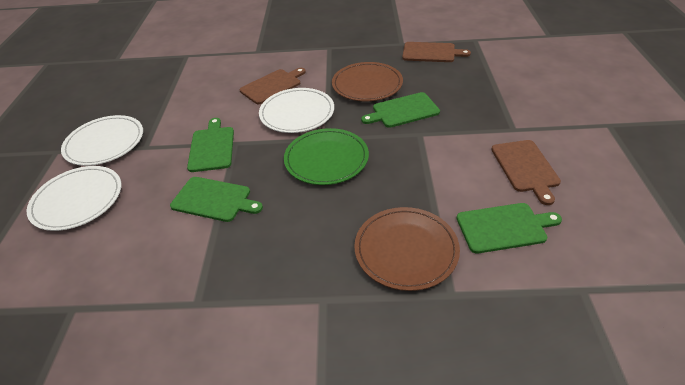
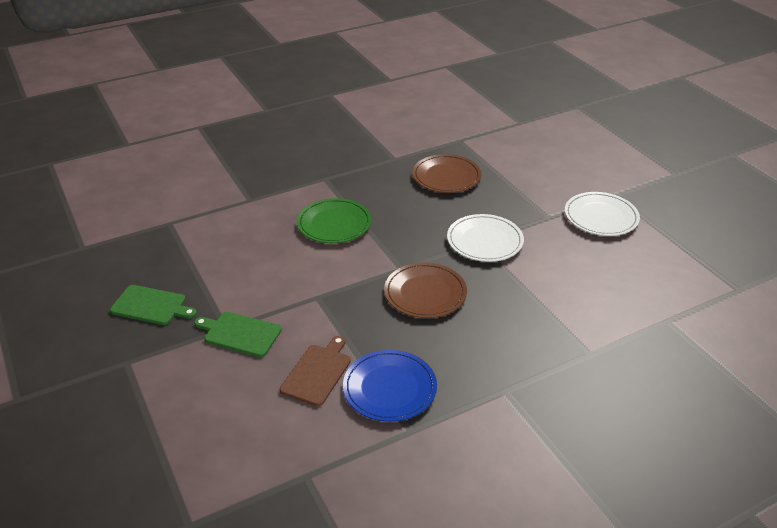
blue plate: 0 -> 1
brown cutting board: 3 -> 1
green cutting board: 4 -> 2
white plate: 3 -> 2

